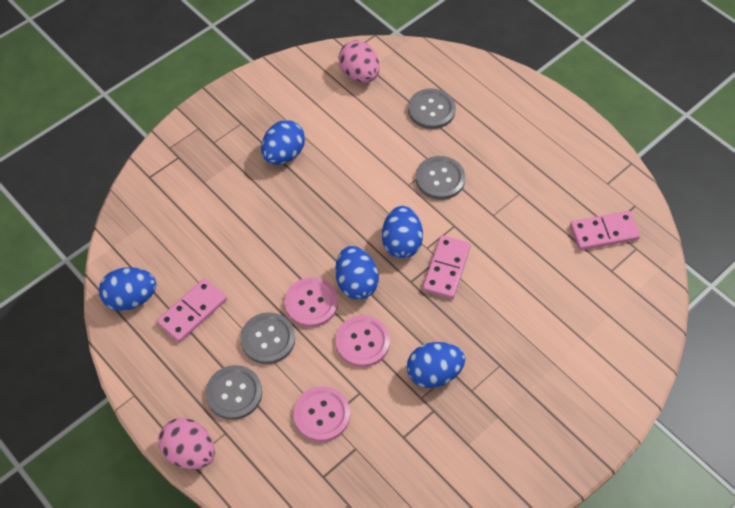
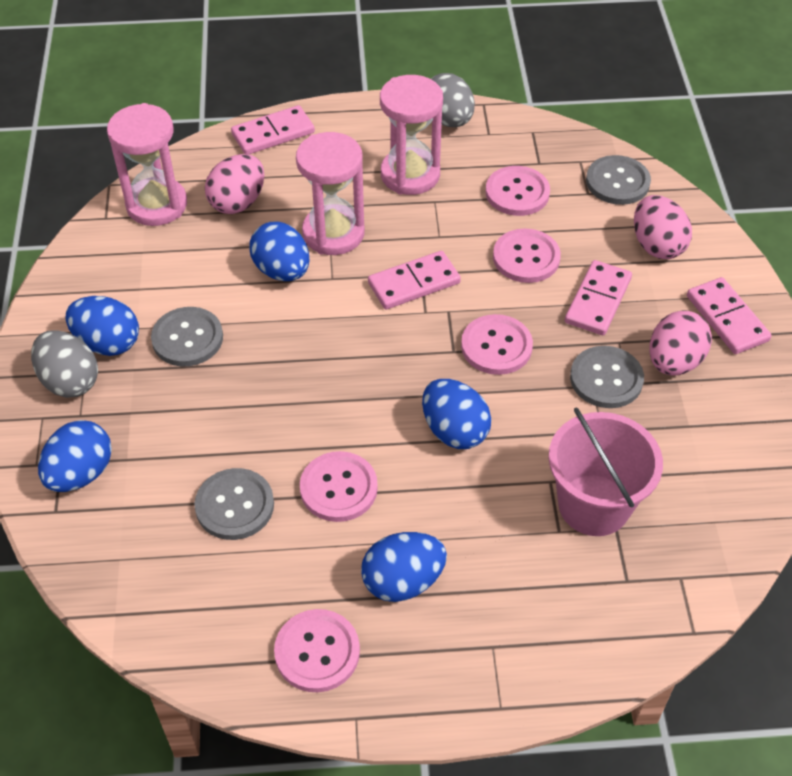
grey egg: 0 -> 2
pink bucket: 0 -> 1
pink button: 3 -> 5
pink domino: 3 -> 4
pink egg: 2 -> 3
pink hourglass: 0 -> 3

